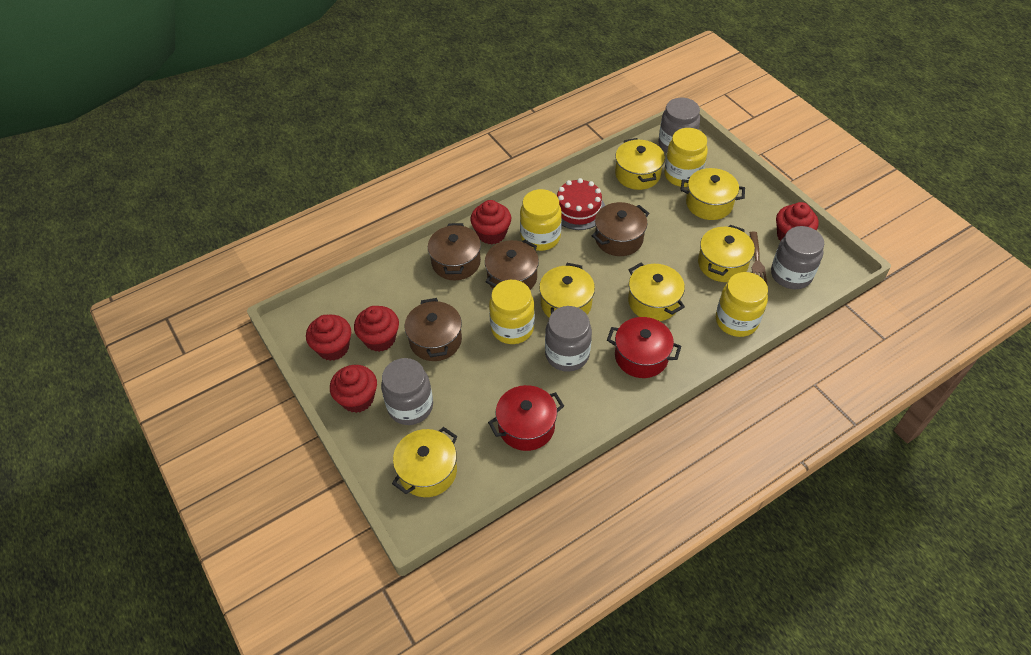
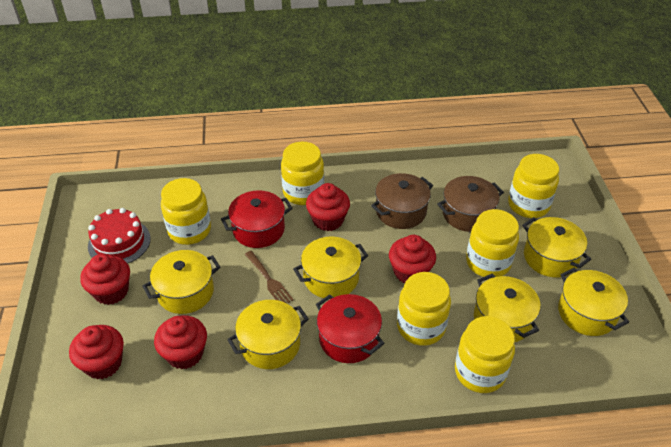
brown pot: 4 -> 2
grey jar: 4 -> 0
yellow jar: 4 -> 6

